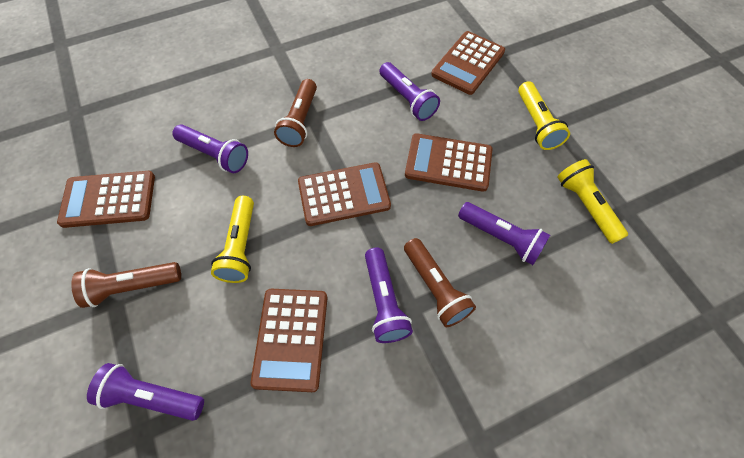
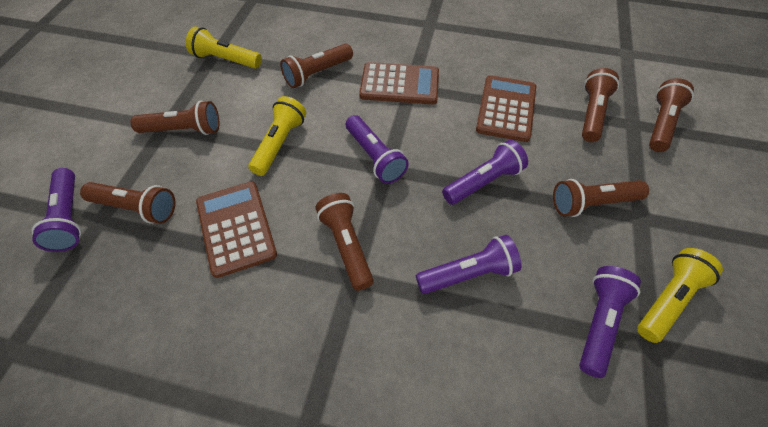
brown calculator: 5 -> 3
brown flashlight: 3 -> 7

